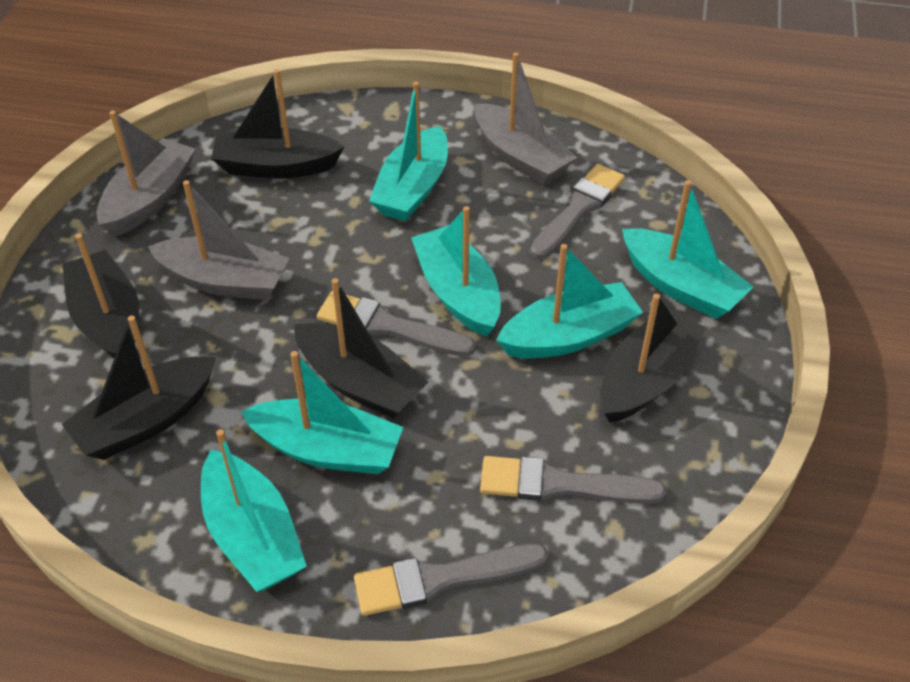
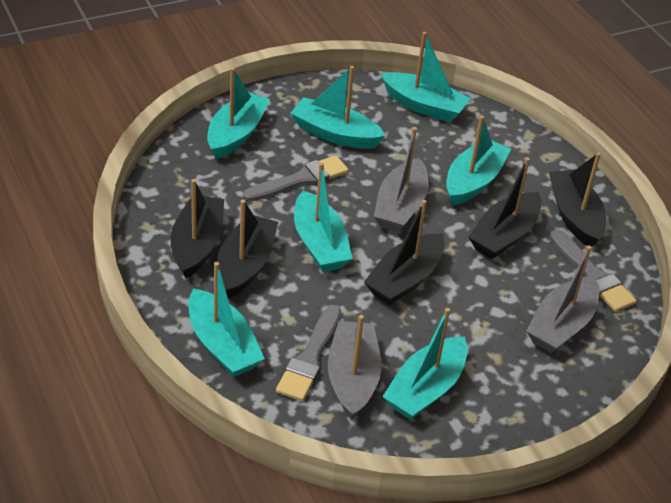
grey brush: 4 -> 3
turquoise boat: 6 -> 7

